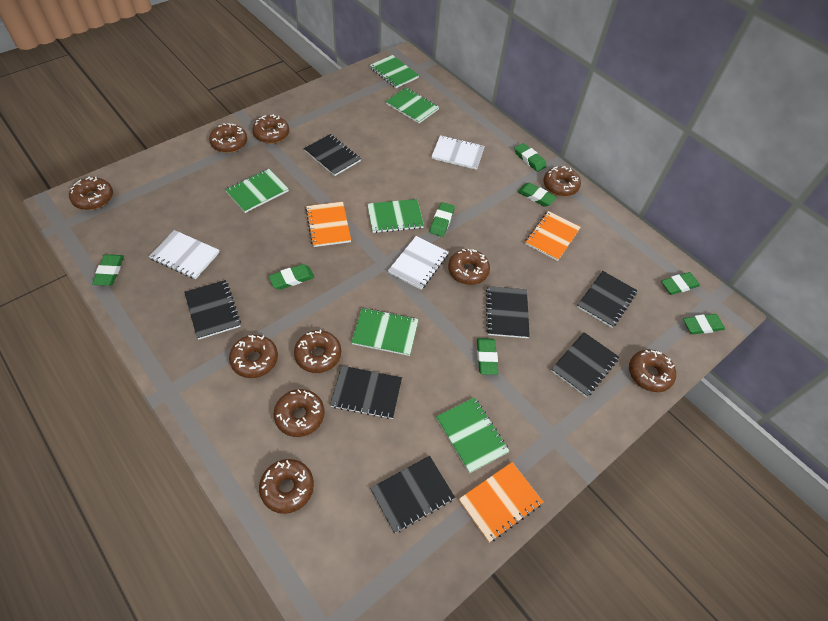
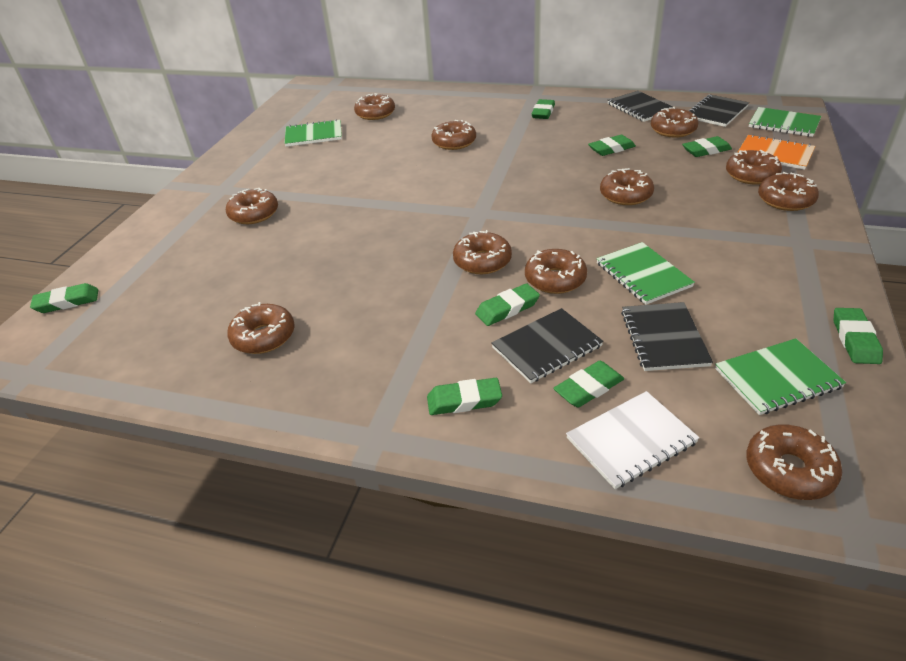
black notebook: 7 -> 4
brown donut: 10 -> 11
green notebook: 6 -> 4
orange notebook: 3 -> 1
white notebook: 3 -> 1

